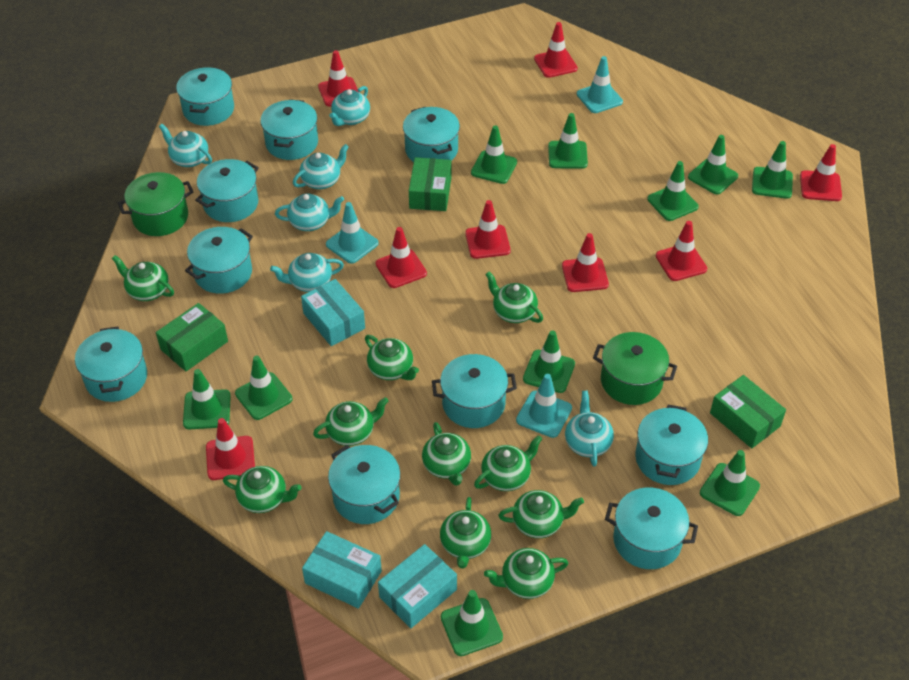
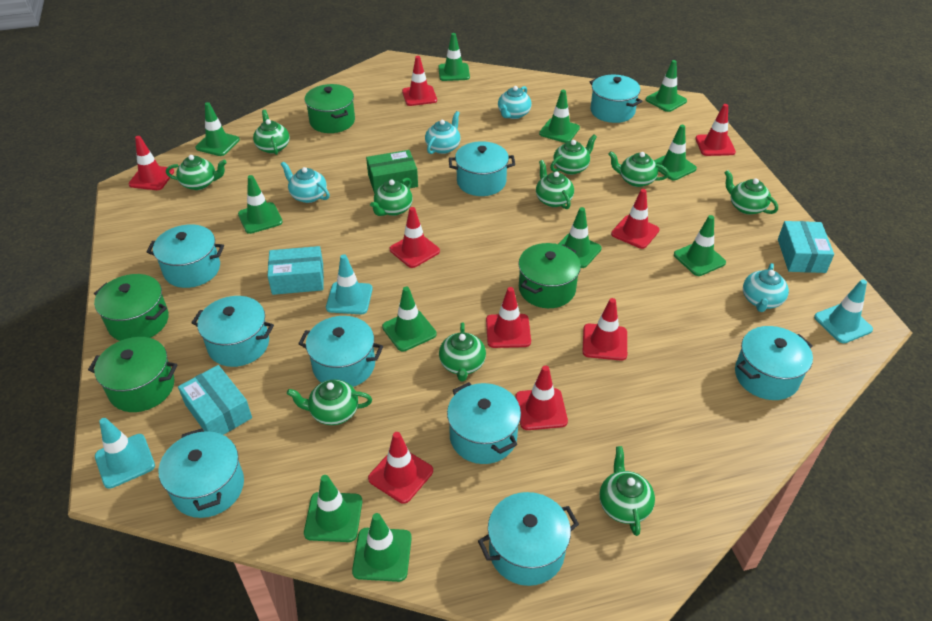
green box: 3 -> 1
green pot: 2 -> 4
green traffic cone: 10 -> 11
red traffic cone: 8 -> 9
turquoise pot: 10 -> 9
turquoise teapot: 6 -> 4

